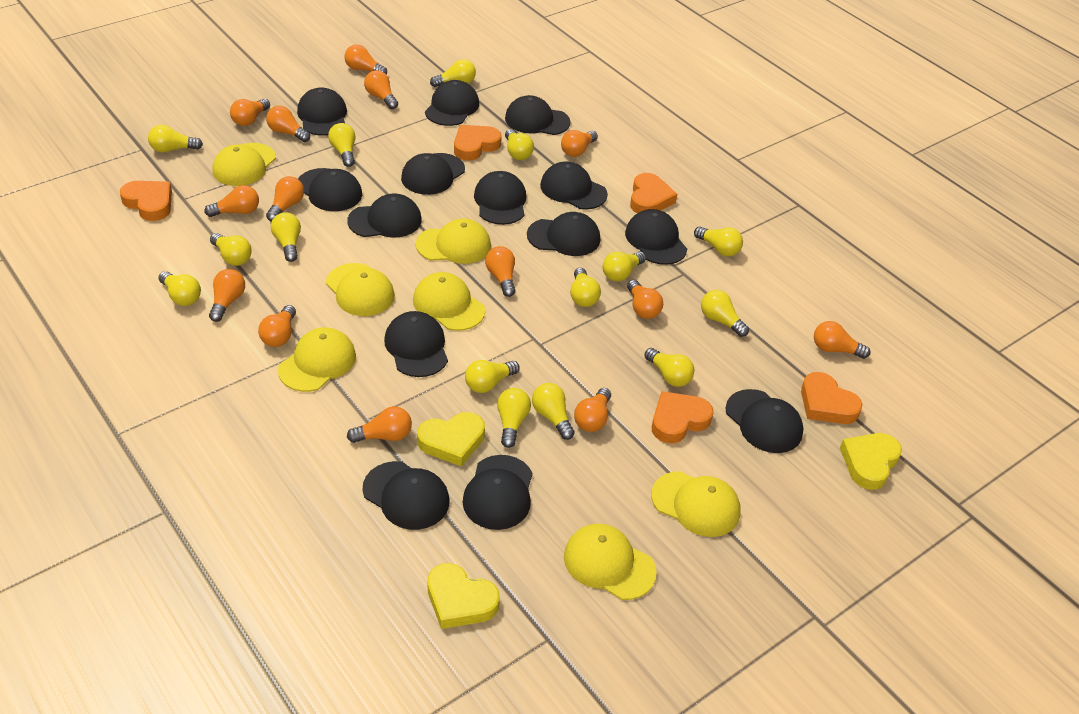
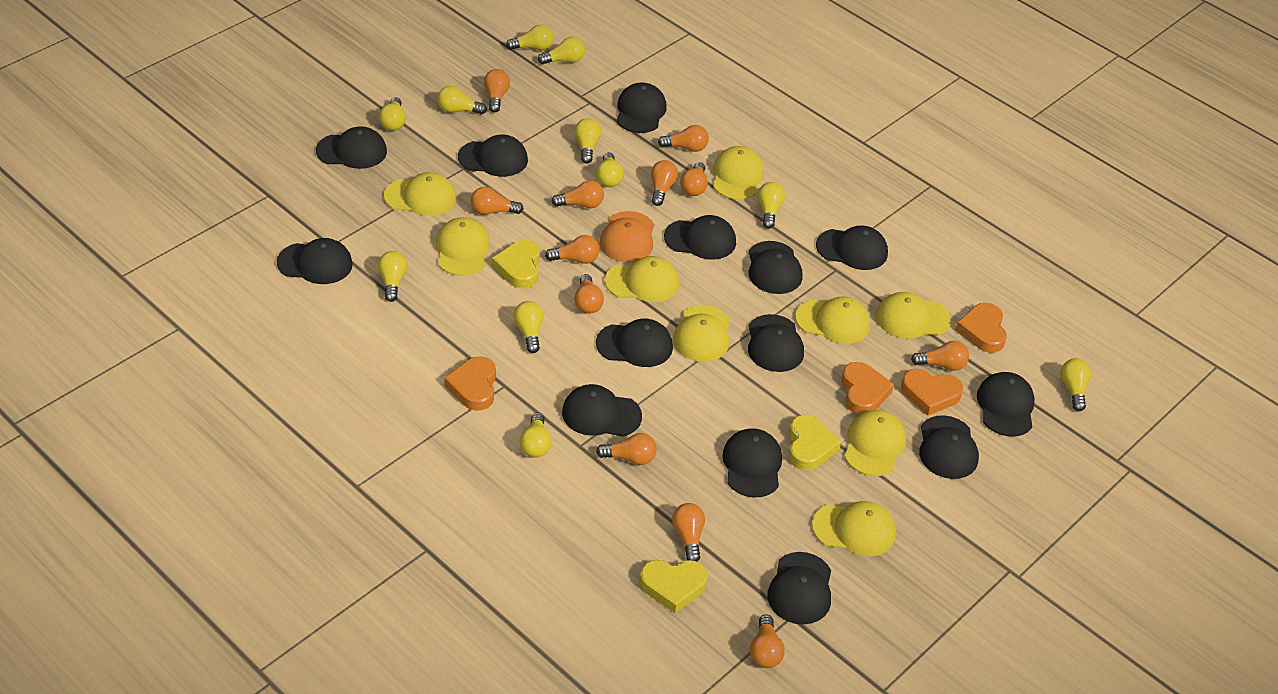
orange cap: 0 -> 1
orange heart: 5 -> 4
orange light bulb: 14 -> 12
yellow cap: 7 -> 9
yellow light bulb: 15 -> 11

